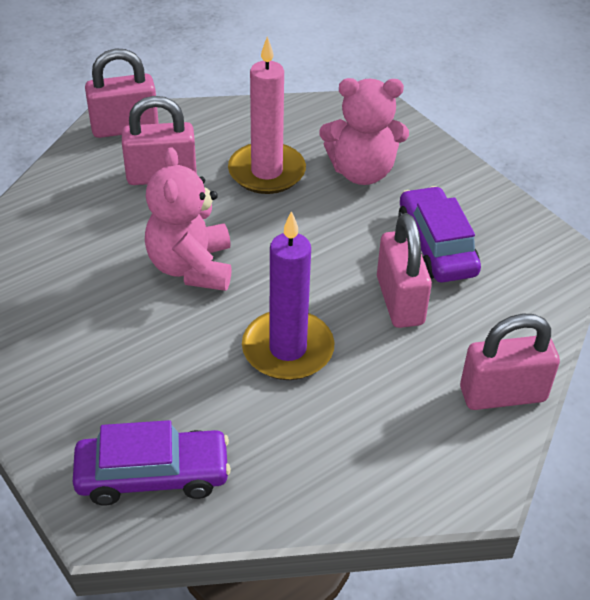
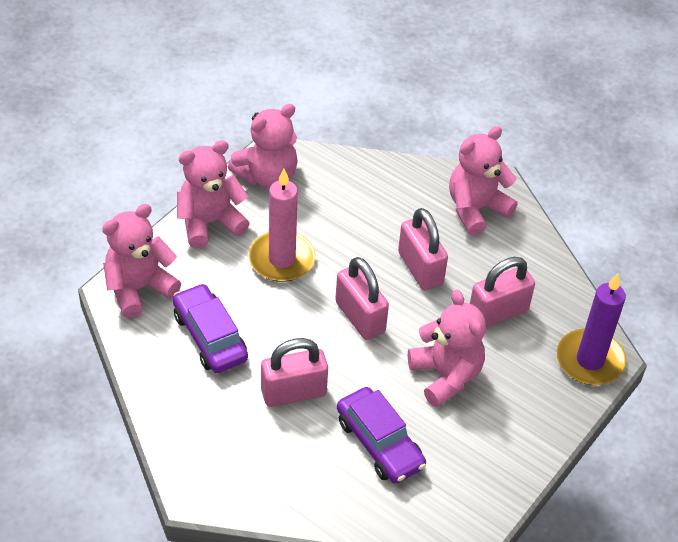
pink teddy bear: 2 -> 5

